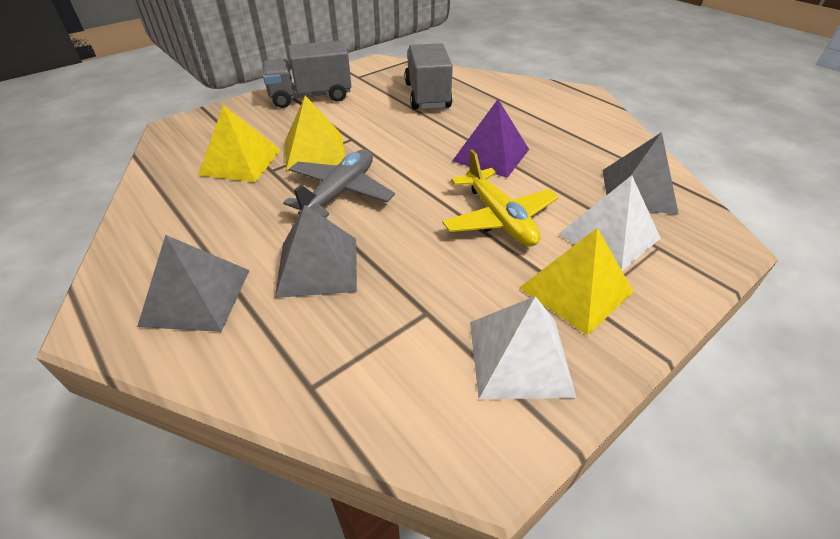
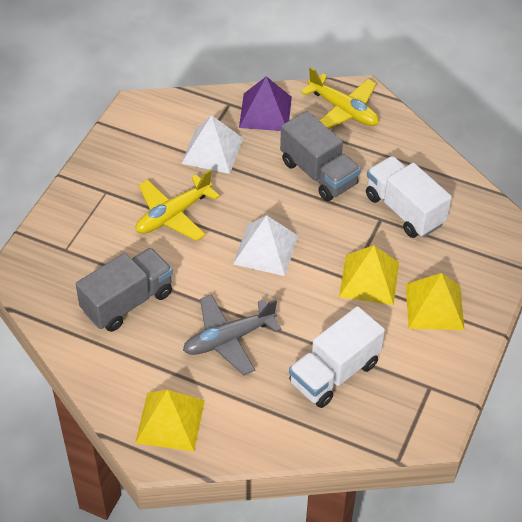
grey pyramid: 3 -> 0
white truck: 0 -> 2
yellow plane: 1 -> 2

